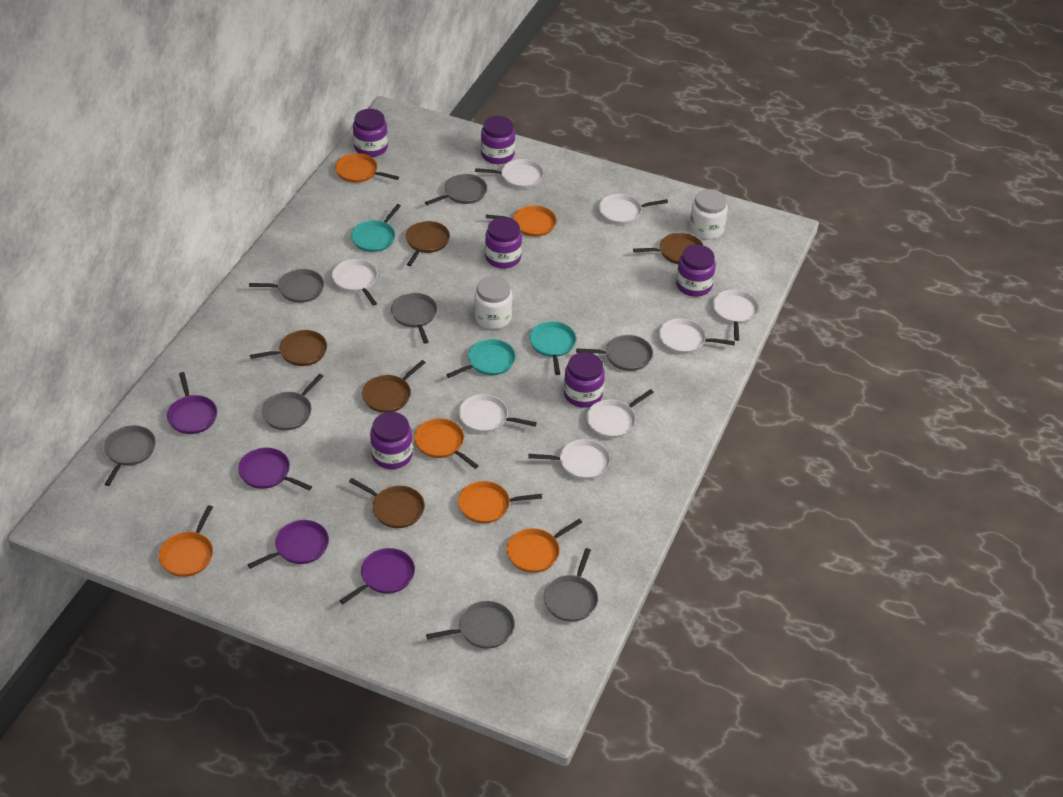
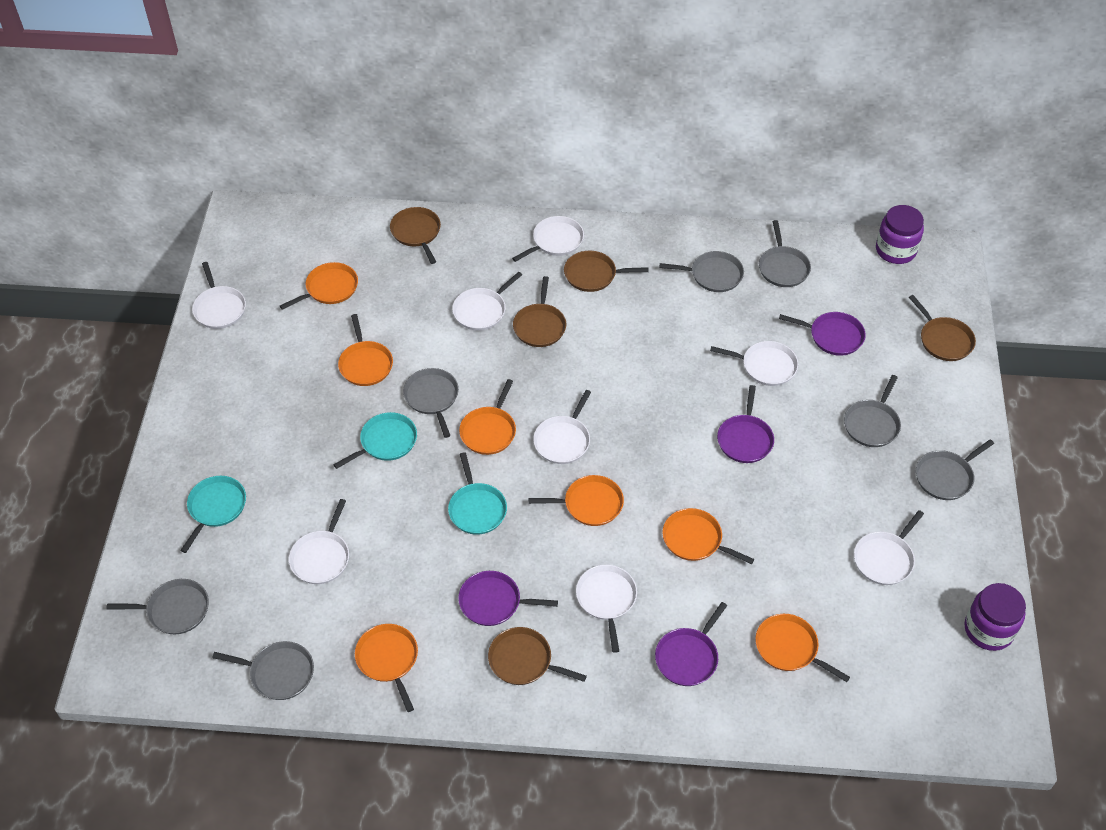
grey pan: 8 -> 7
orange pan: 6 -> 7
purple jar: 6 -> 2
white jar: 2 -> 0

